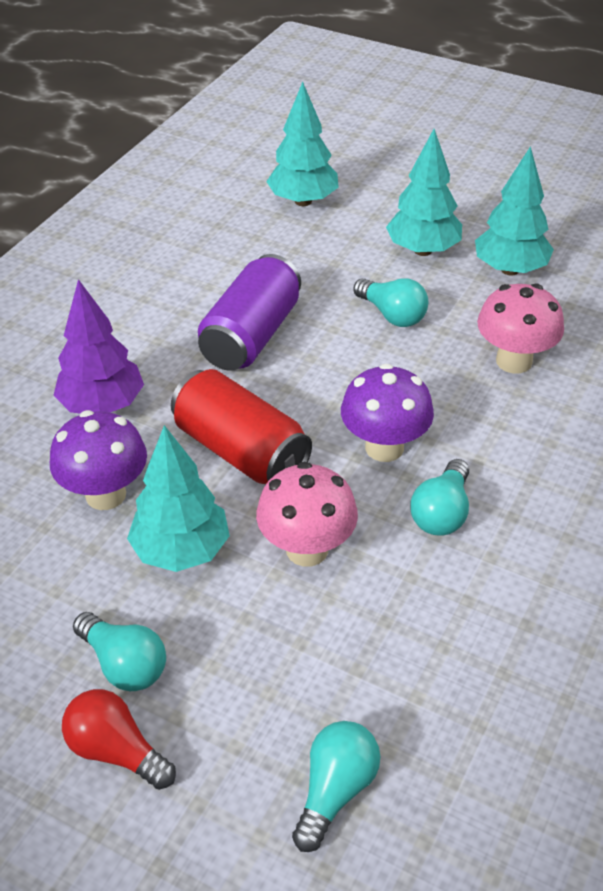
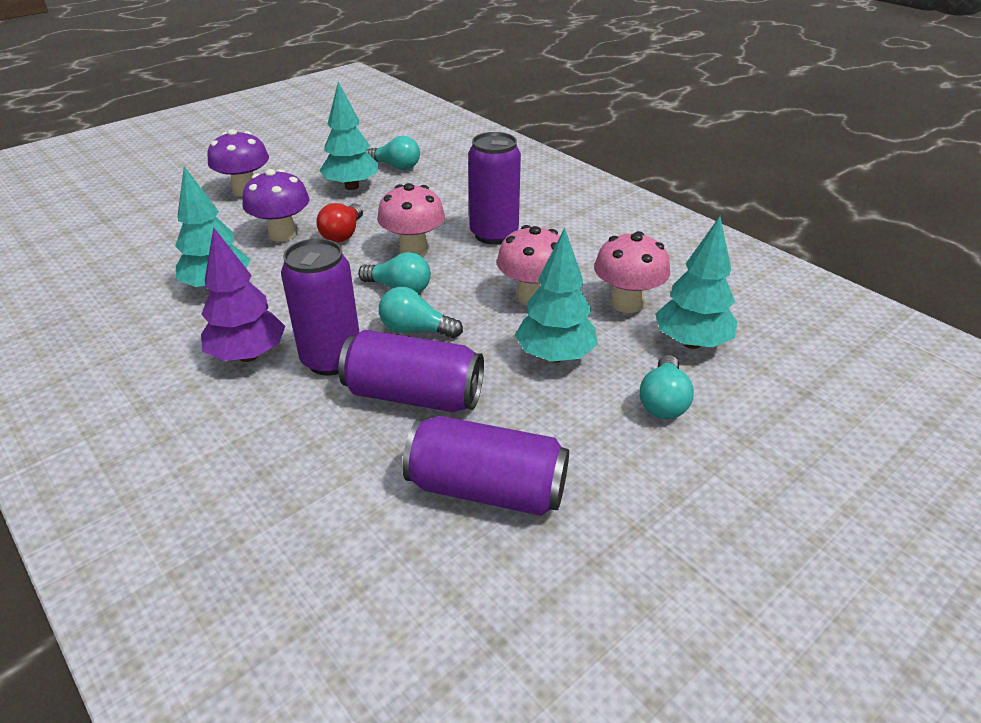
pink mushroom: 2 -> 3
purple can: 1 -> 4
red can: 1 -> 0

